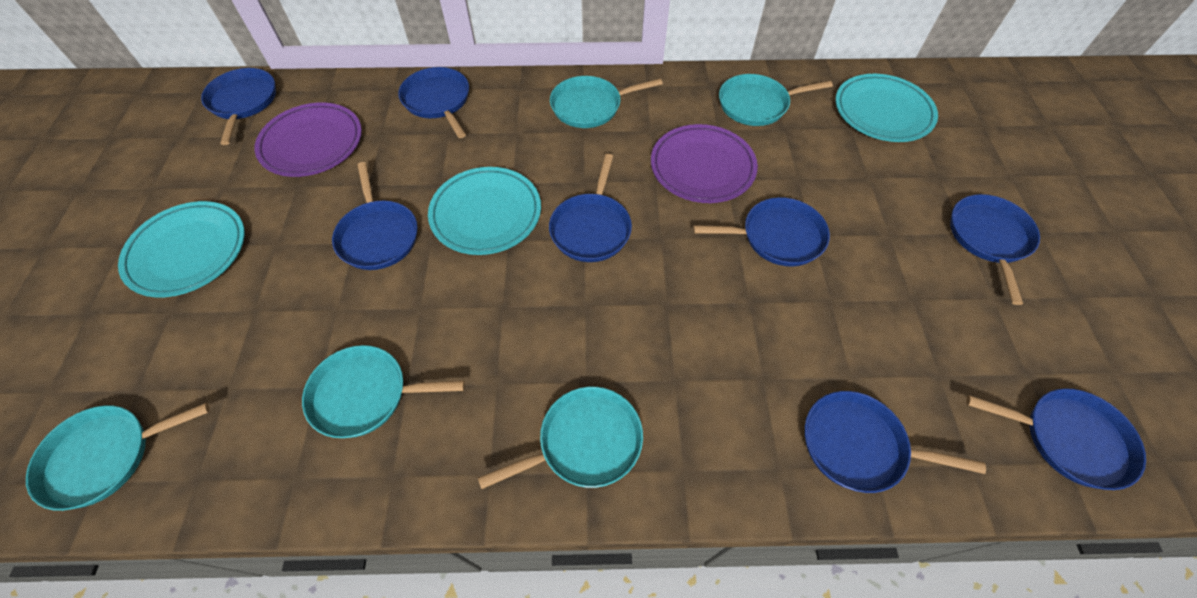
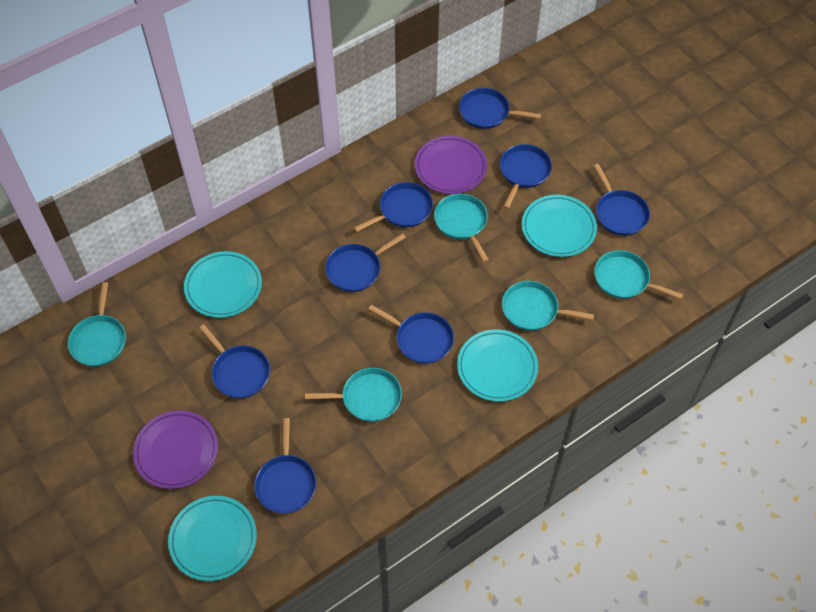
turquoise plate: 3 -> 4

